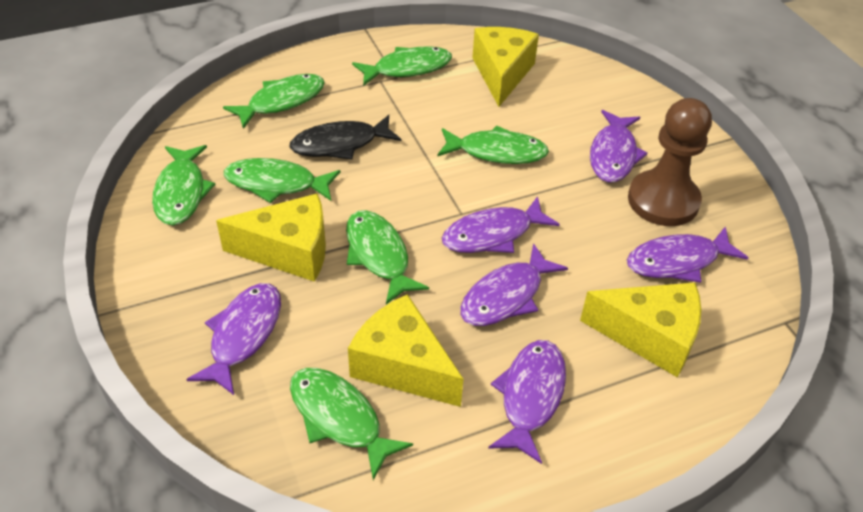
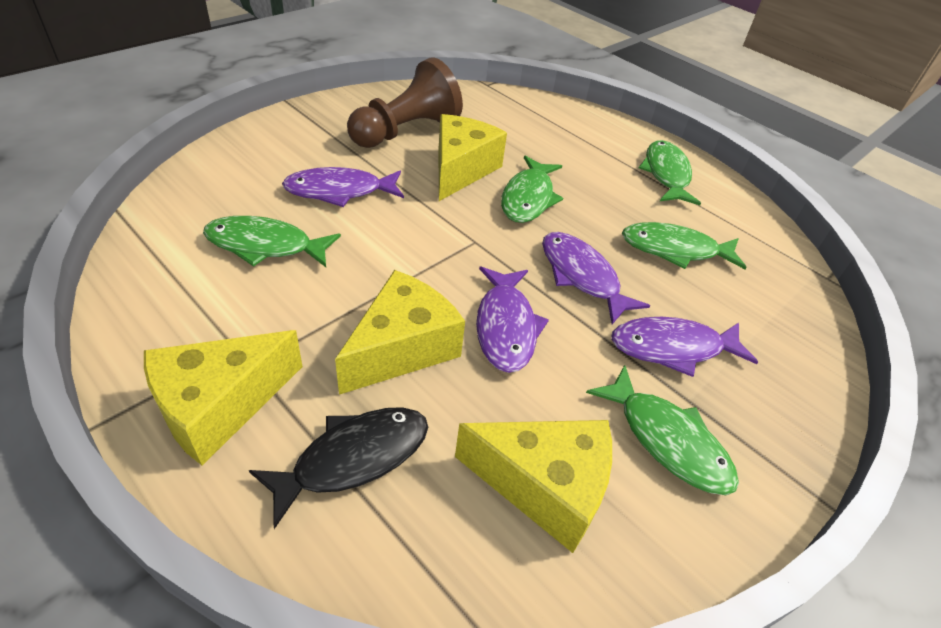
green fish: 7 -> 5
purple fish: 6 -> 4

